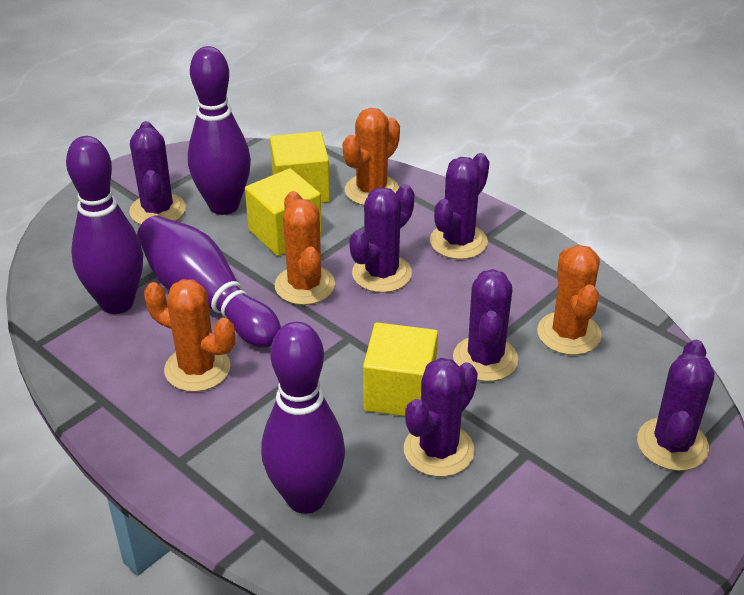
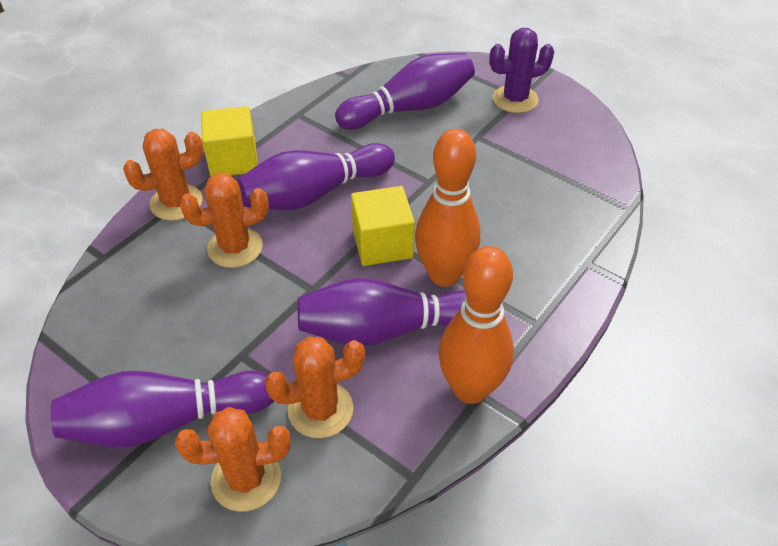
orange bowling pin: 0 -> 2
purple cactus: 6 -> 1
yellow cube: 3 -> 2

